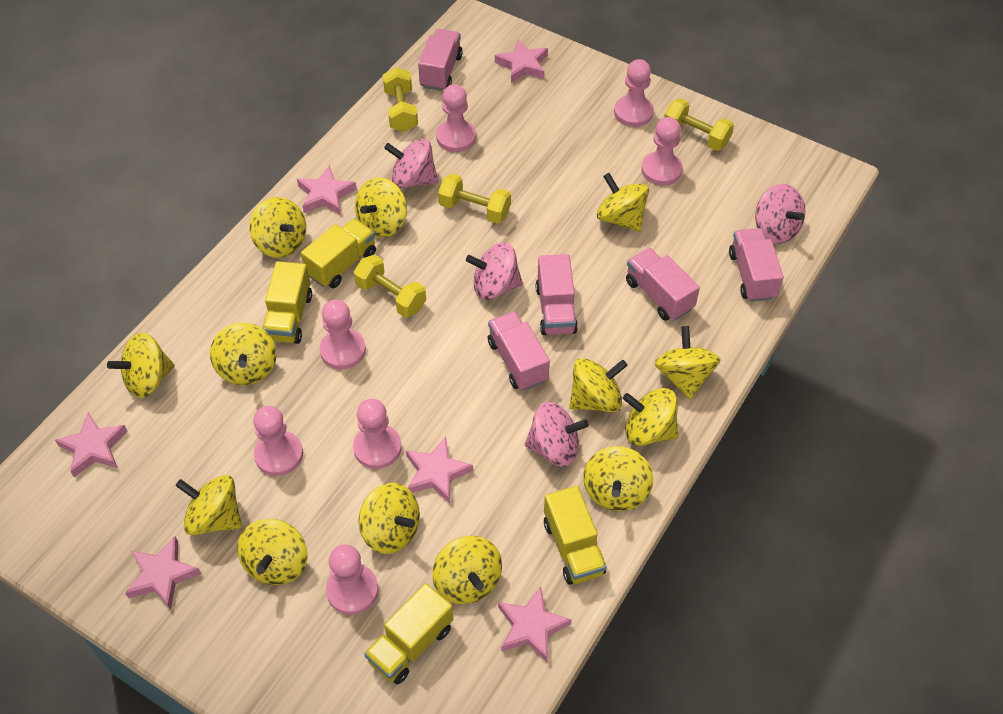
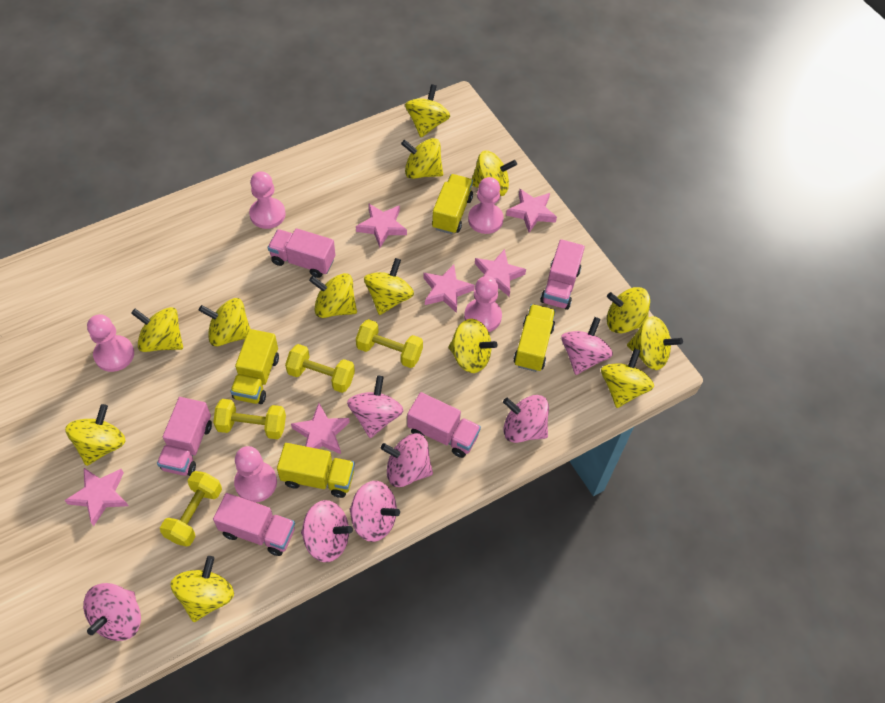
pink pawn: 7 -> 5
pink spinning top: 4 -> 7

